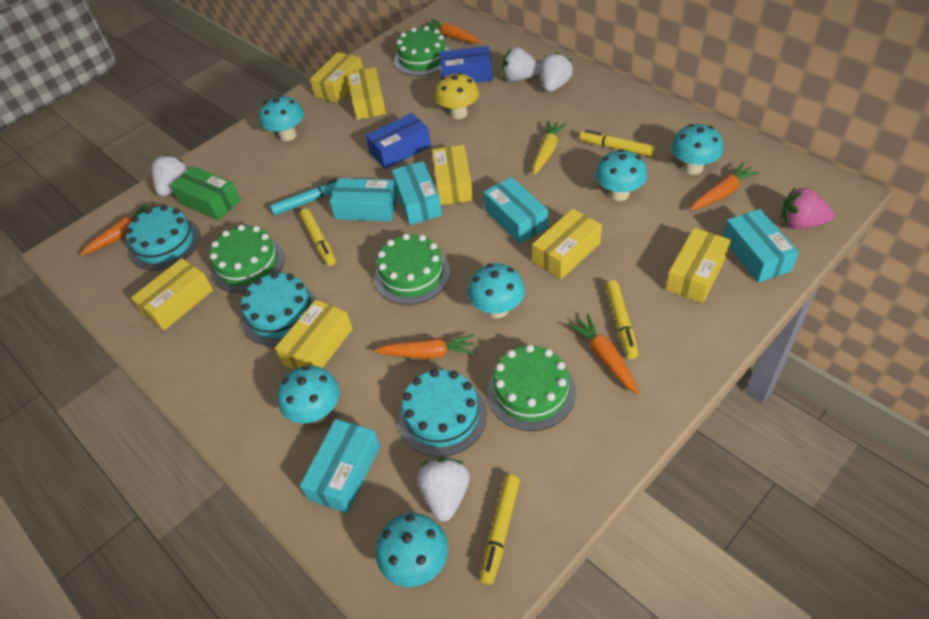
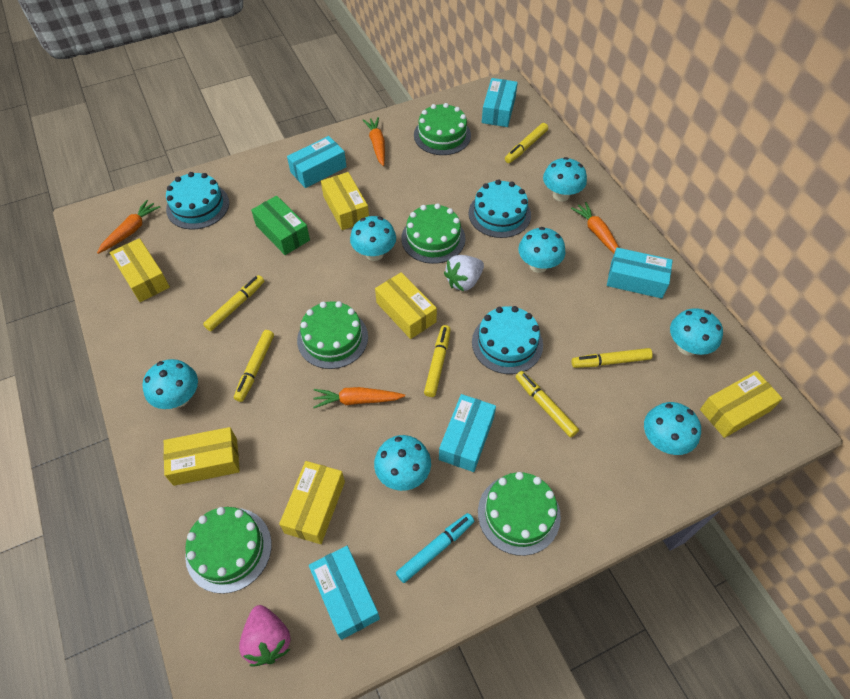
blue box: 2 -> 0
green cake: 4 -> 5
orange carrot: 5 -> 4
turquoise mushroom: 6 -> 7
white strawberry: 4 -> 1
yellow box: 7 -> 6
yellow carrot: 1 -> 0
yellow marker: 4 -> 6
yellow mushroom: 1 -> 0

